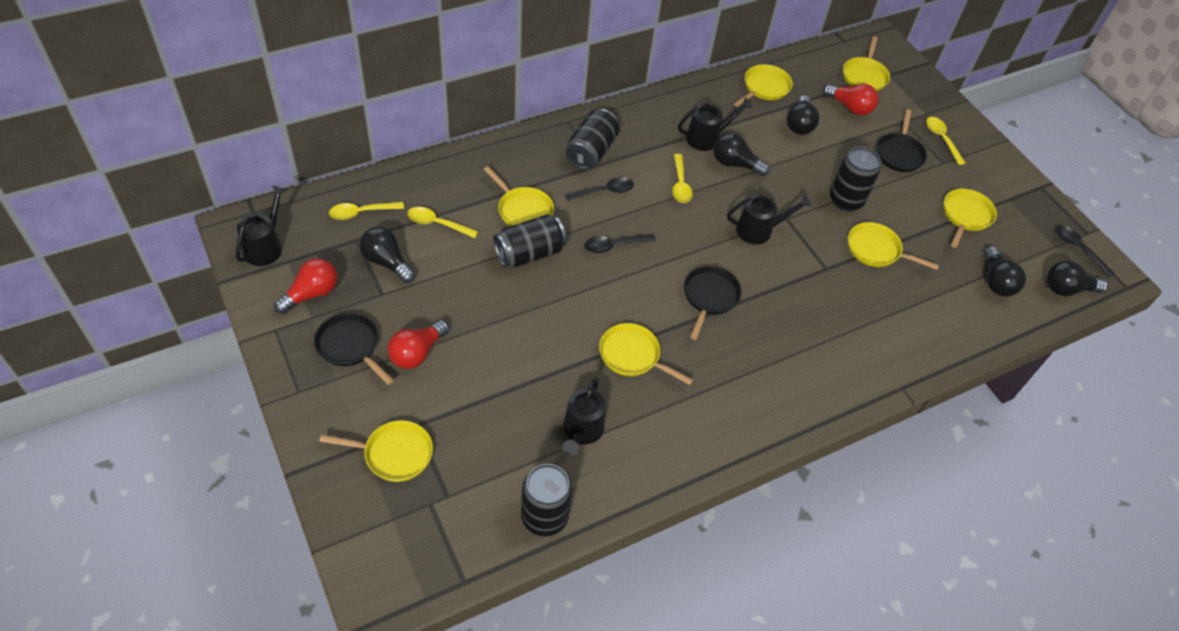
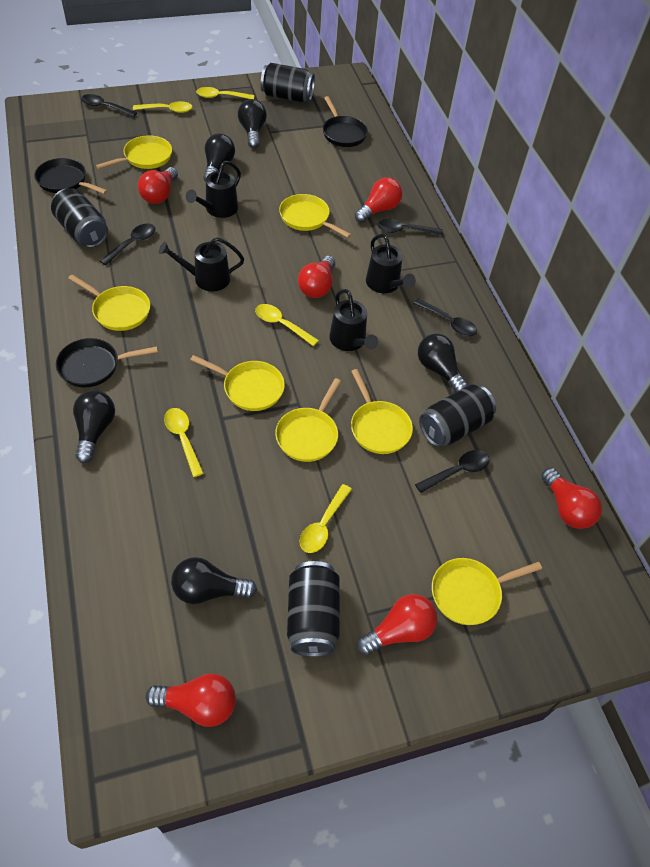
black spoon: 3 -> 5
red light bulb: 3 -> 6
yellow spoon: 4 -> 5

